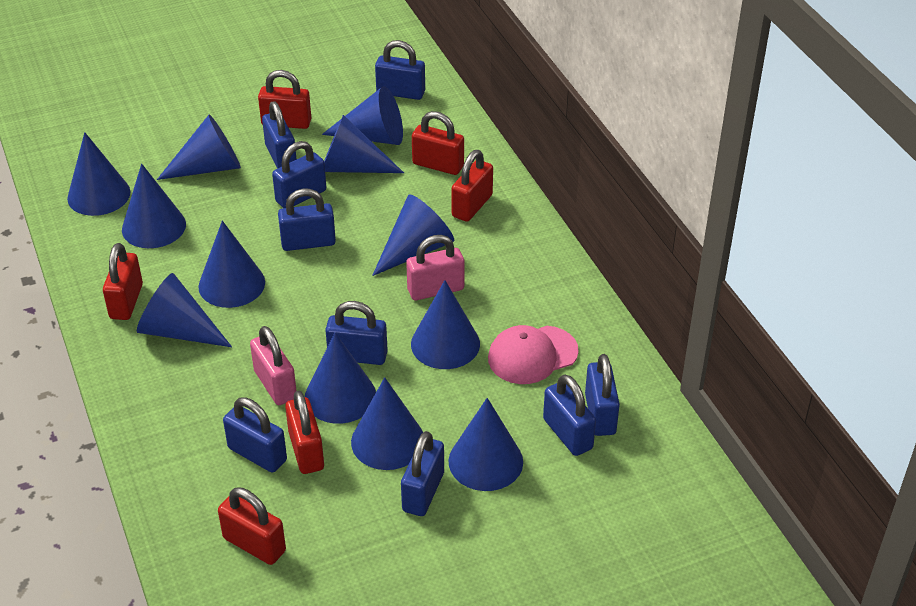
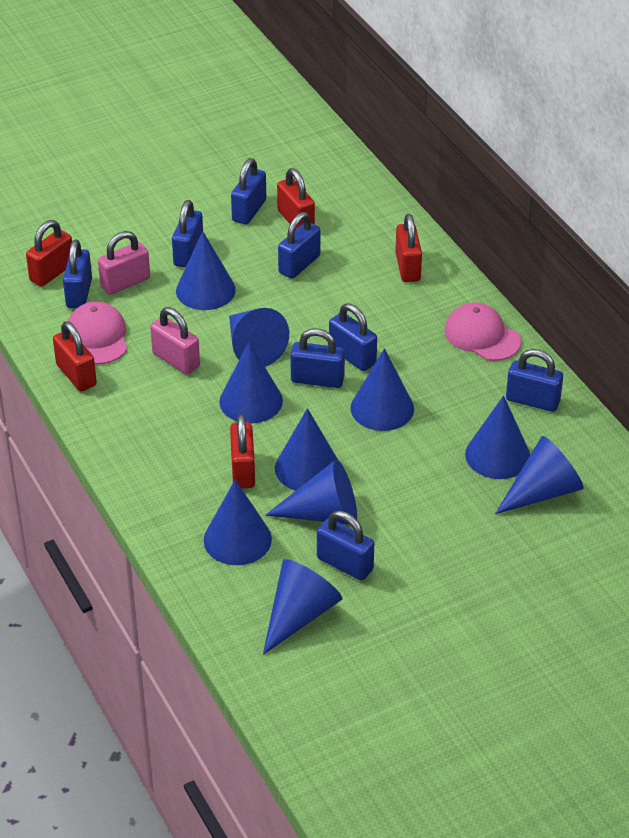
blue cone: 12 -> 10
blue padlock: 9 -> 8
pink cap: 1 -> 2
red padlock: 6 -> 5

